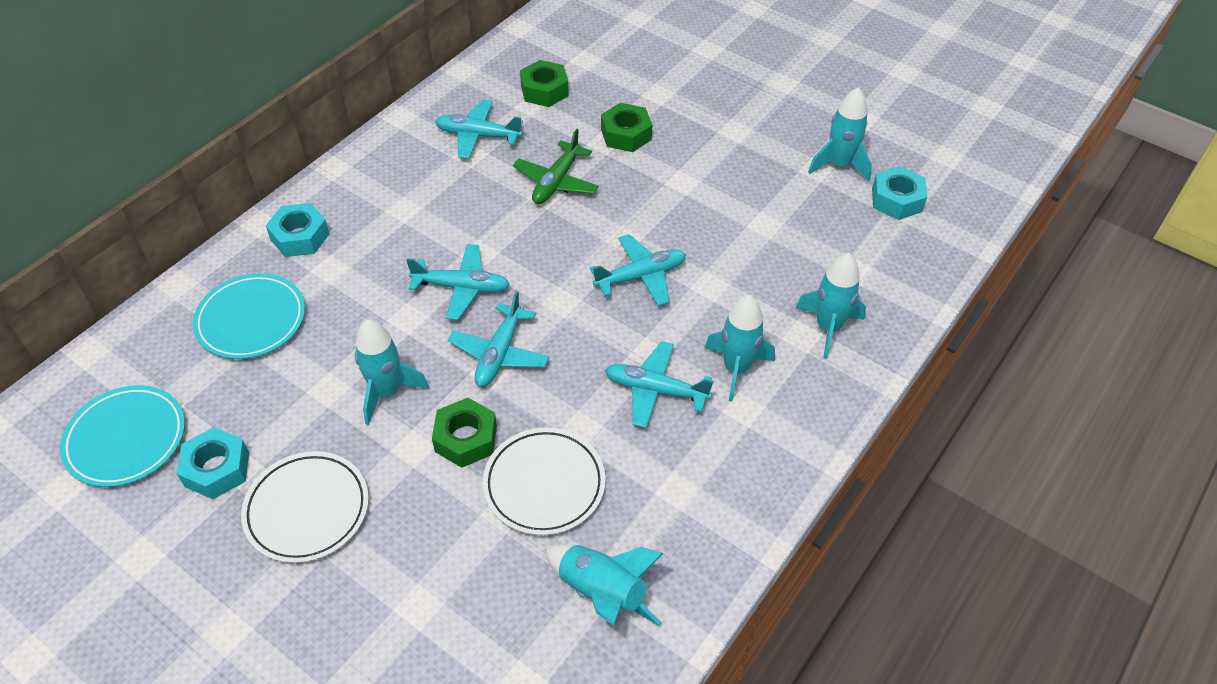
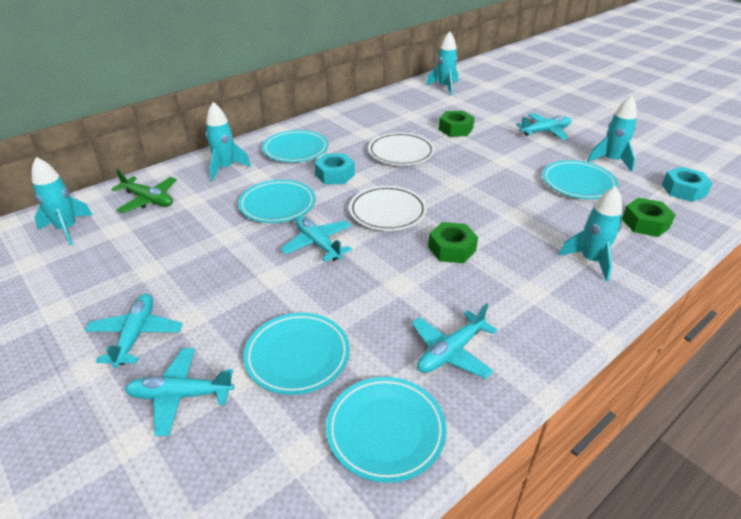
turquoise nut: 3 -> 2
turquoise plate: 2 -> 5

